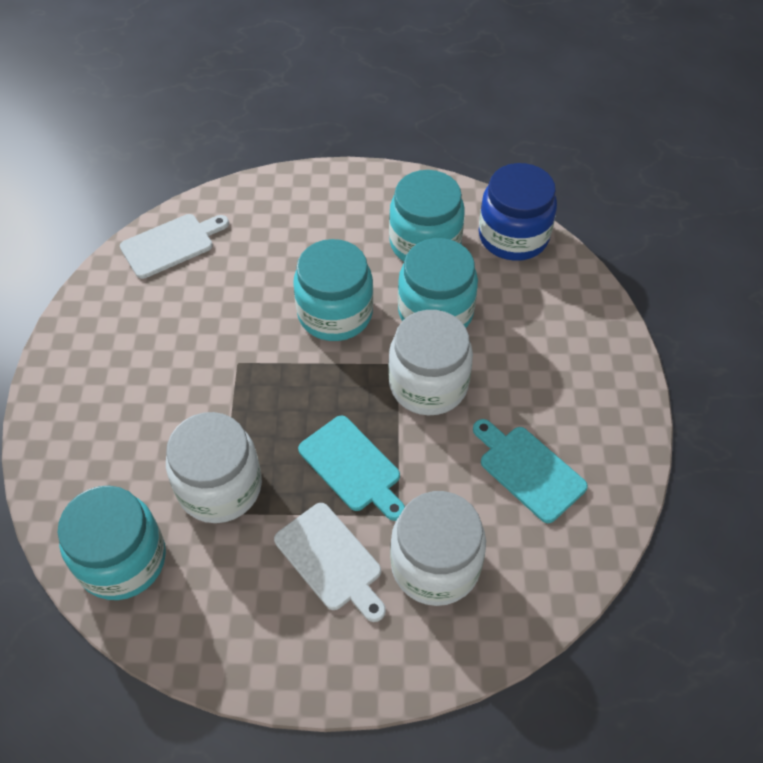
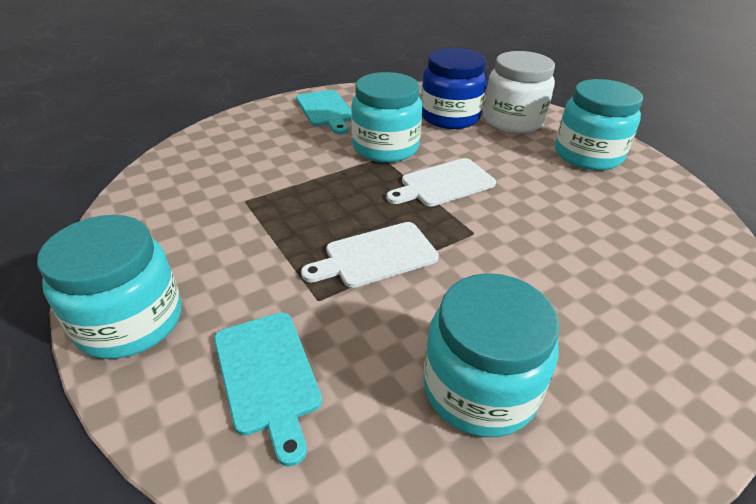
white jar: 3 -> 1

